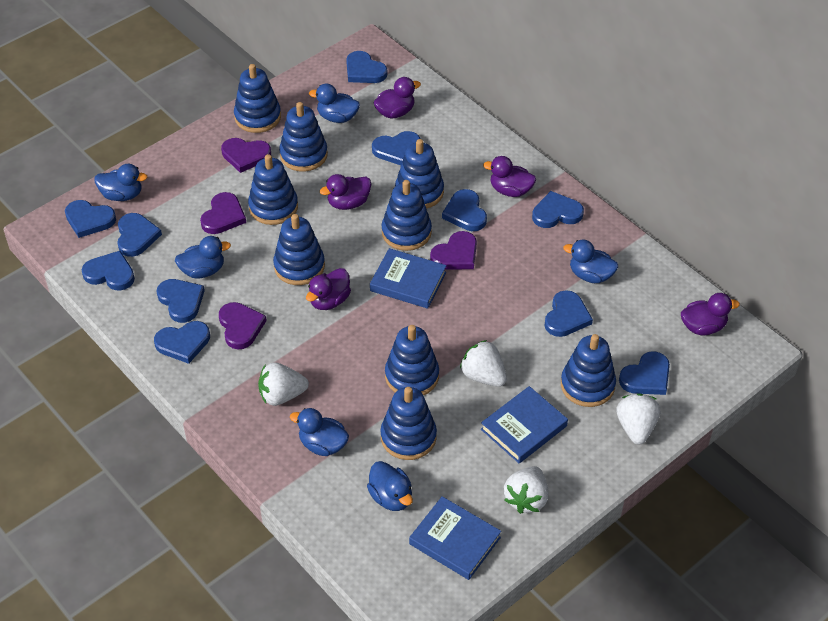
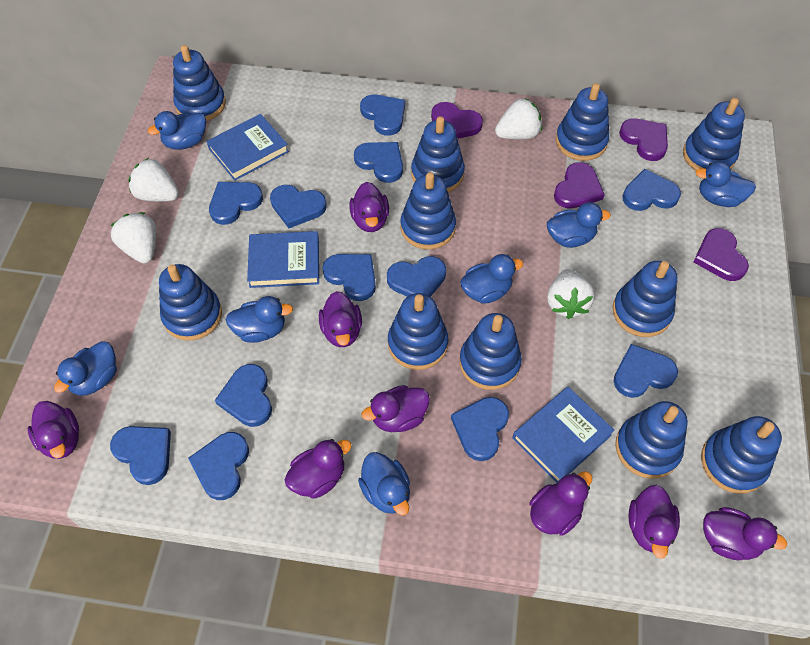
blue duck: 6 -> 7
blue heart: 11 -> 12
blue stacking toy: 9 -> 11
purple duck: 5 -> 8

